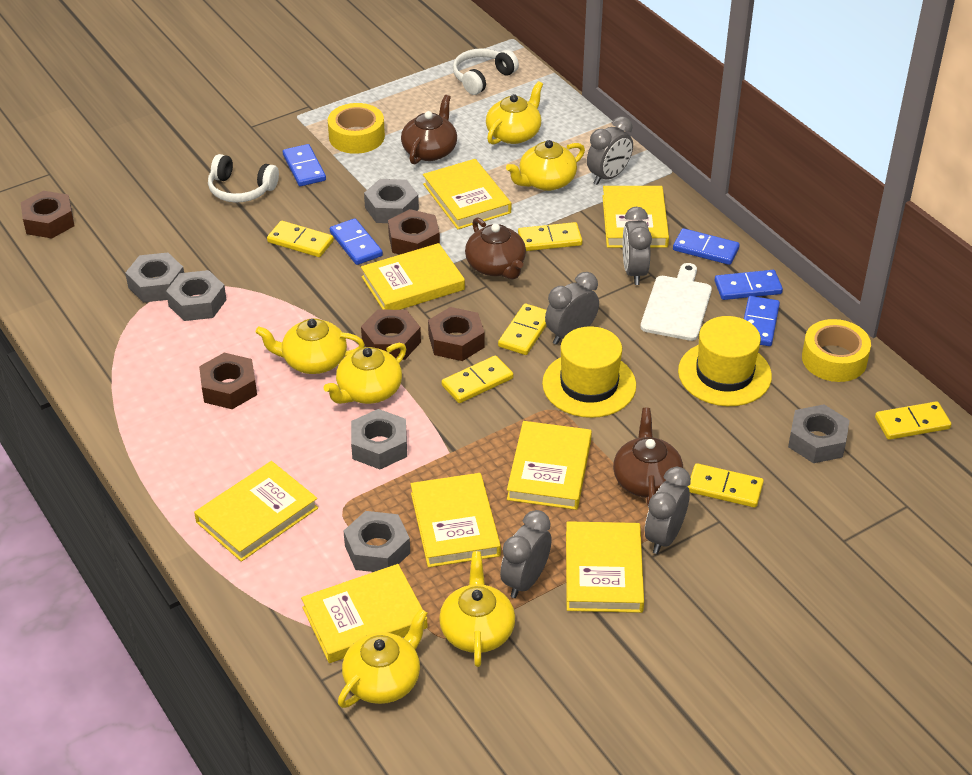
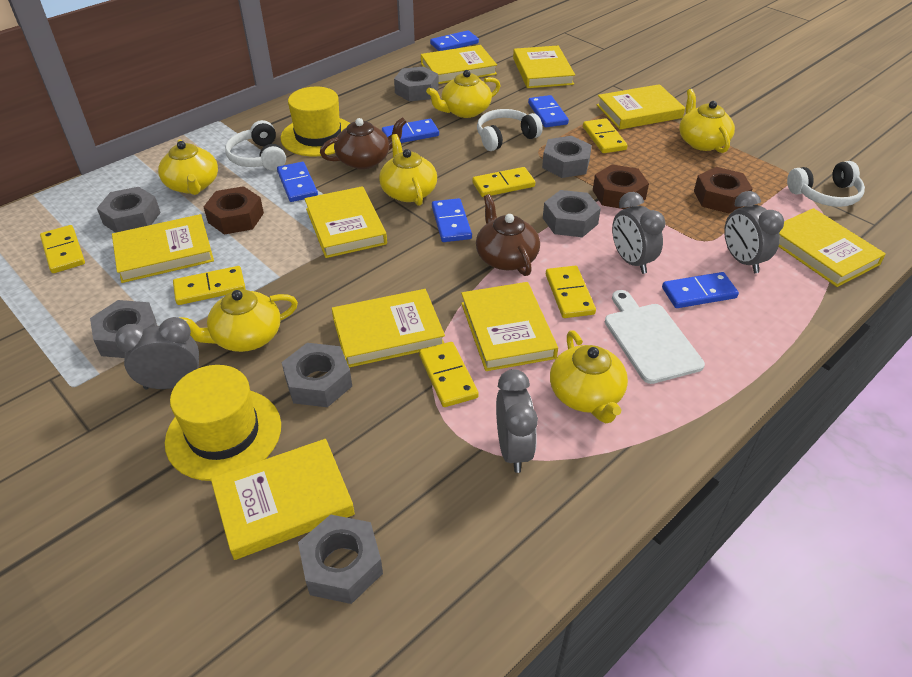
blue domino: 5 -> 6
brown nut: 5 -> 3
brown teapot: 3 -> 2
grey clock: 5 -> 4
grey nut: 6 -> 7
white headphones: 2 -> 3
yellow book: 8 -> 9
yellow tape: 2 -> 0

